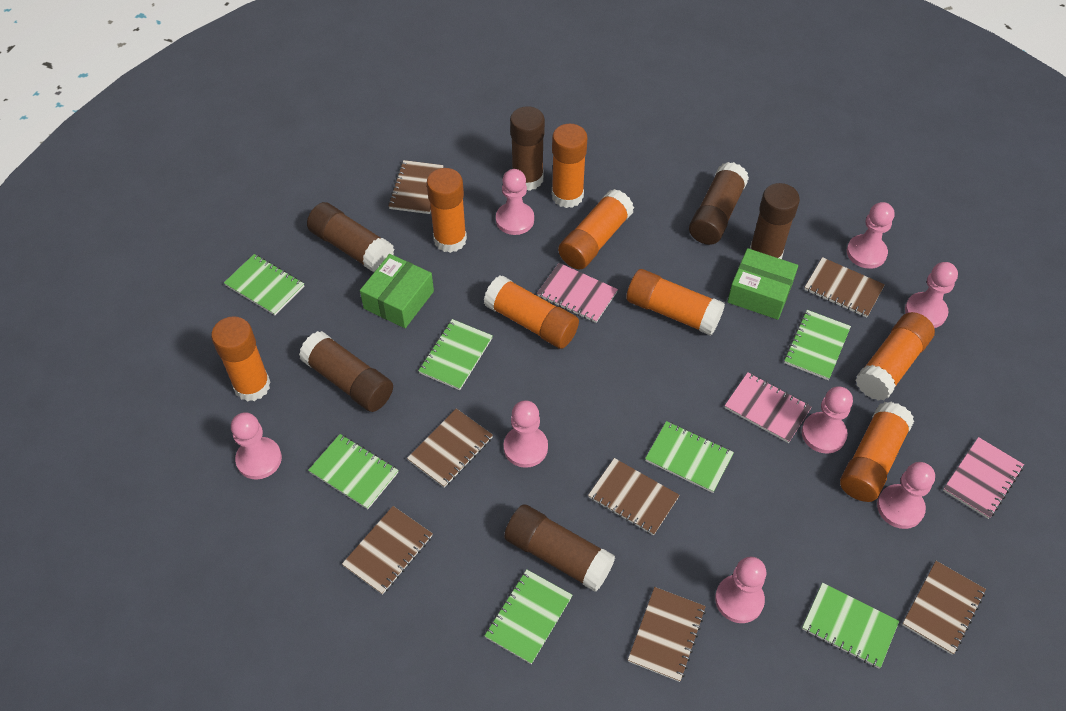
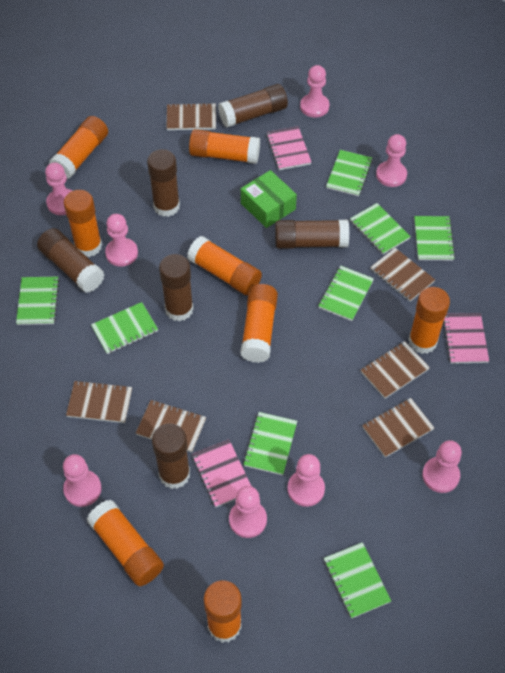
brown notebook: 7 -> 6
green box: 2 -> 1
green notebook: 7 -> 8

